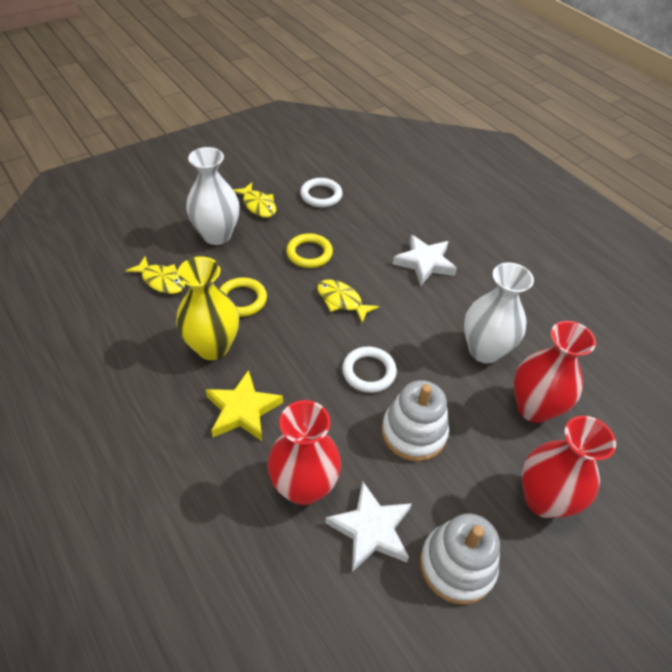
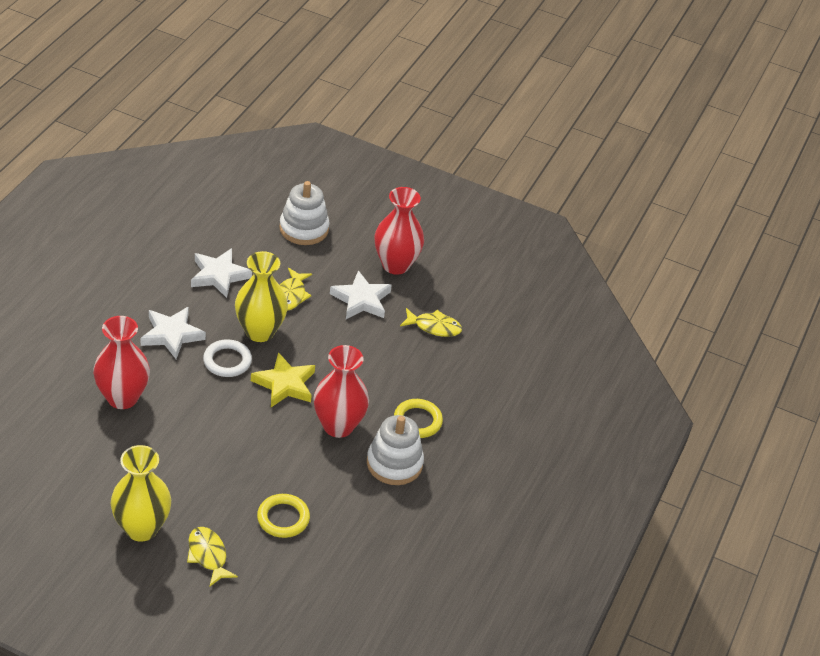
white ring: 2 -> 1
white star: 2 -> 3
white vase: 2 -> 0
yellow vase: 1 -> 2

